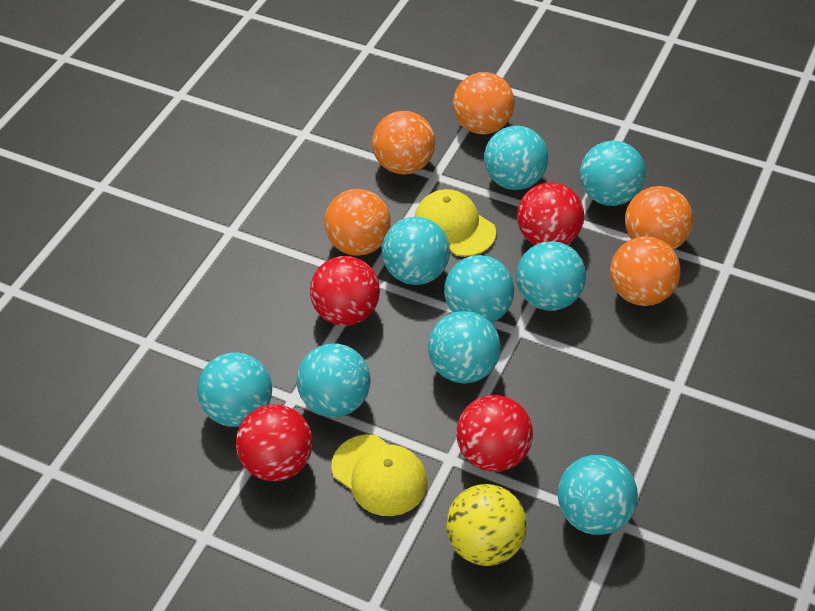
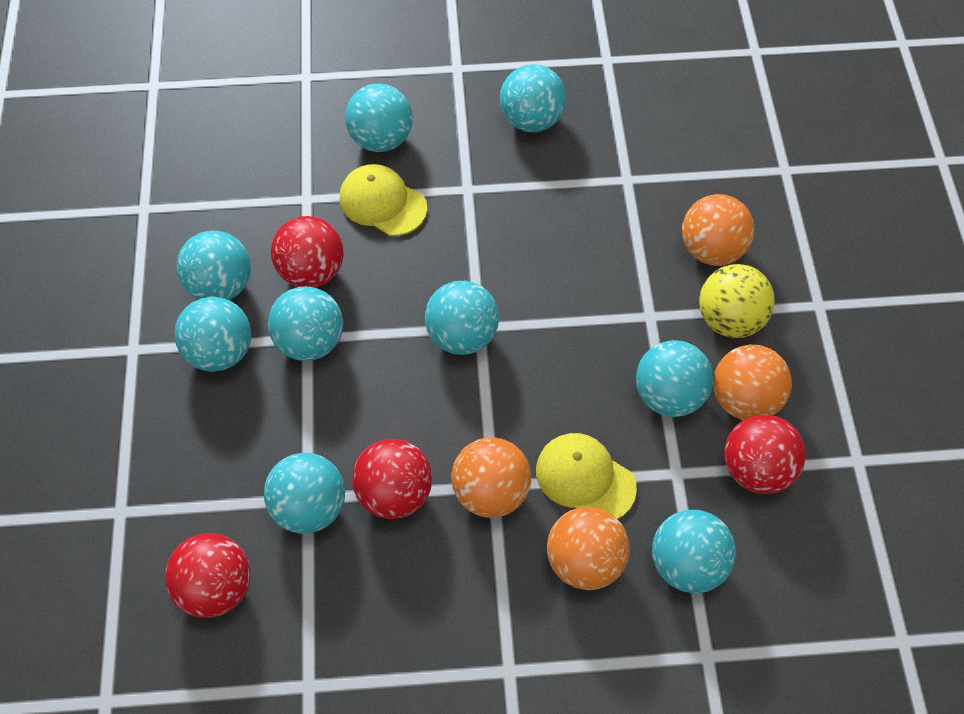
orange ball: 5 -> 4

